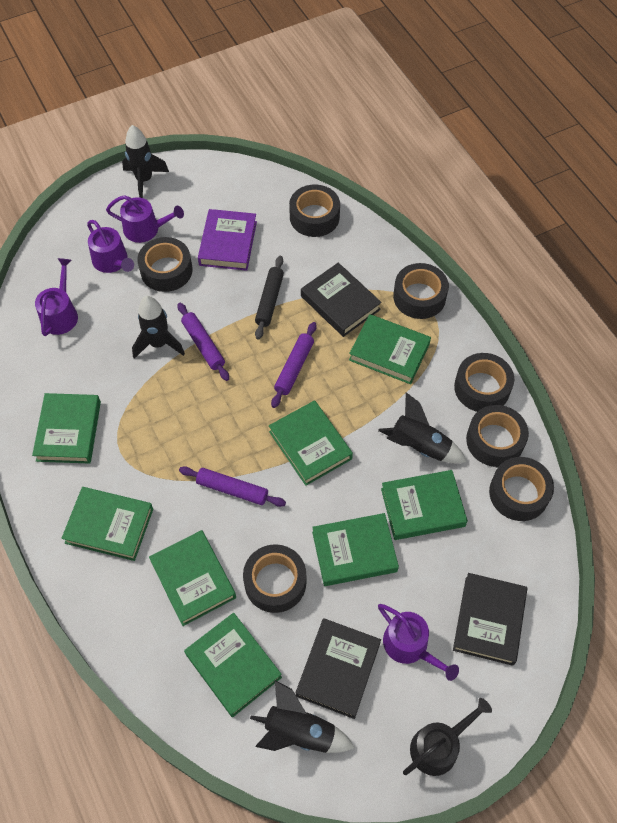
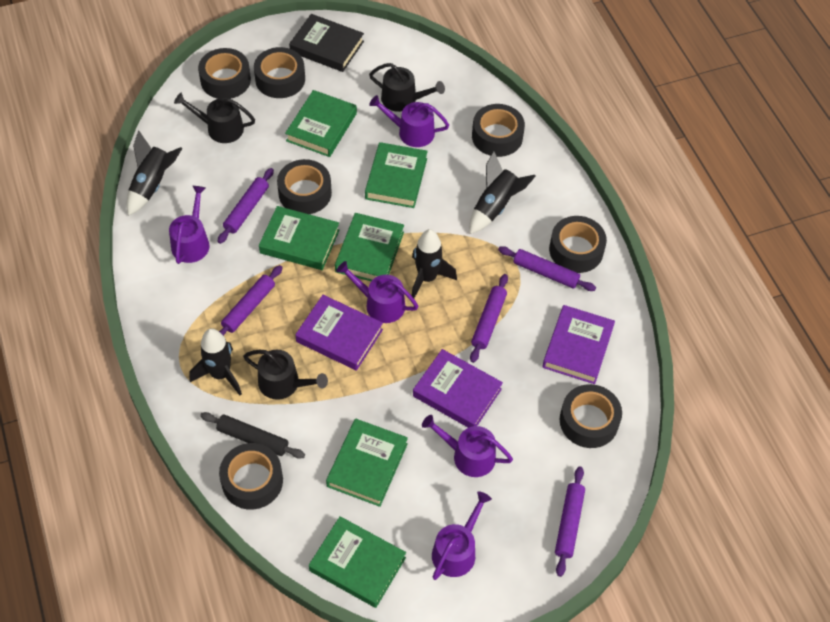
black book: 3 -> 1
black watering can: 1 -> 3
green book: 8 -> 6
purple book: 1 -> 3
purple rolling pin: 3 -> 5
purple watering can: 4 -> 5

